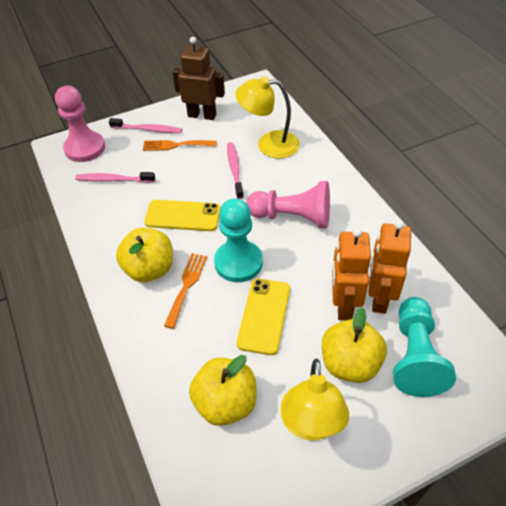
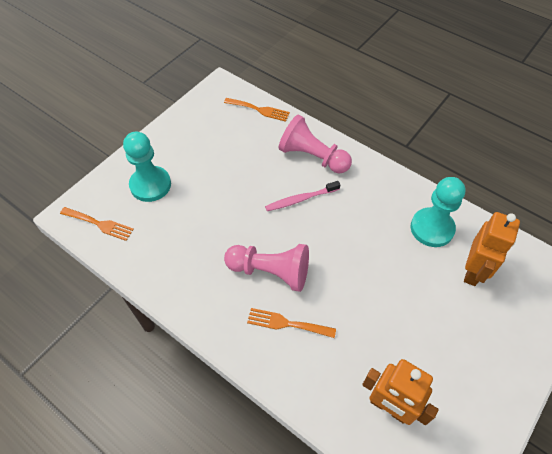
brown robot: 1 -> 0
orange fork: 2 -> 3
pink toothbrush: 3 -> 1
yellow apple: 3 -> 0
yellow lamp: 2 -> 0
yellow phone: 2 -> 0

